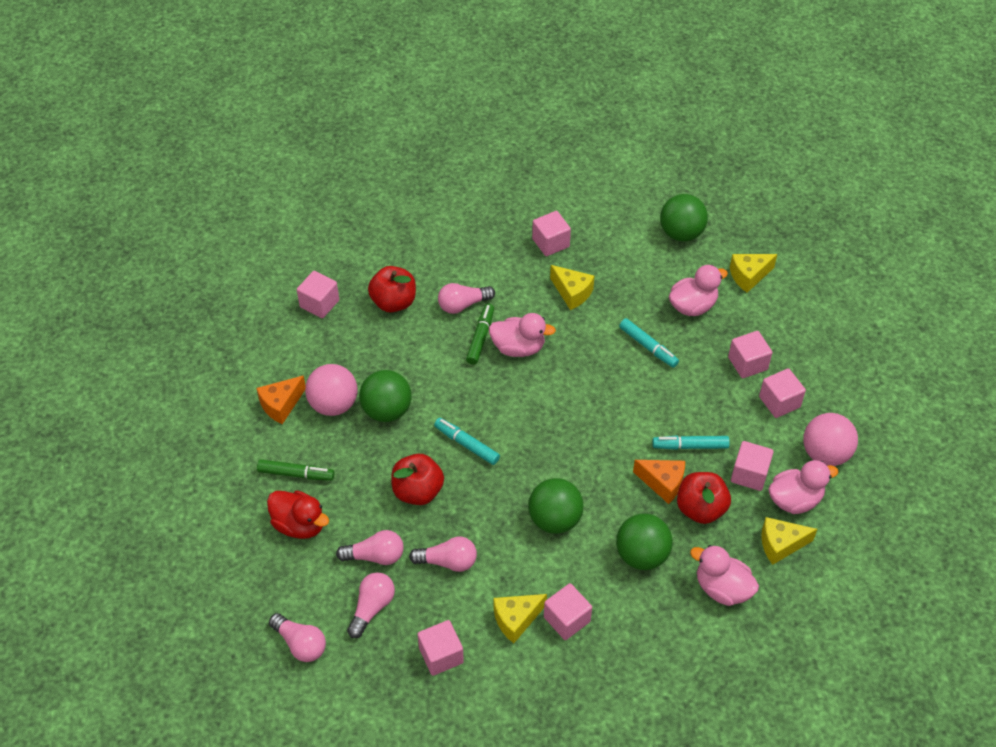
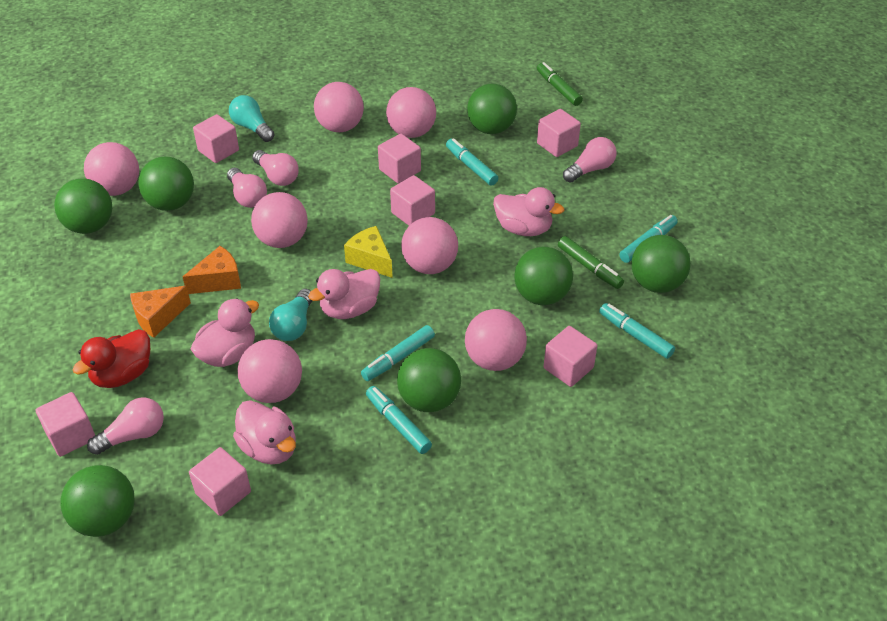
green ball: 4 -> 7
pink ball: 2 -> 7
pink light bulb: 5 -> 4
red apple: 3 -> 0
turquoise light bulb: 0 -> 2
turquoise marker: 3 -> 5
yellow cheese: 4 -> 1

